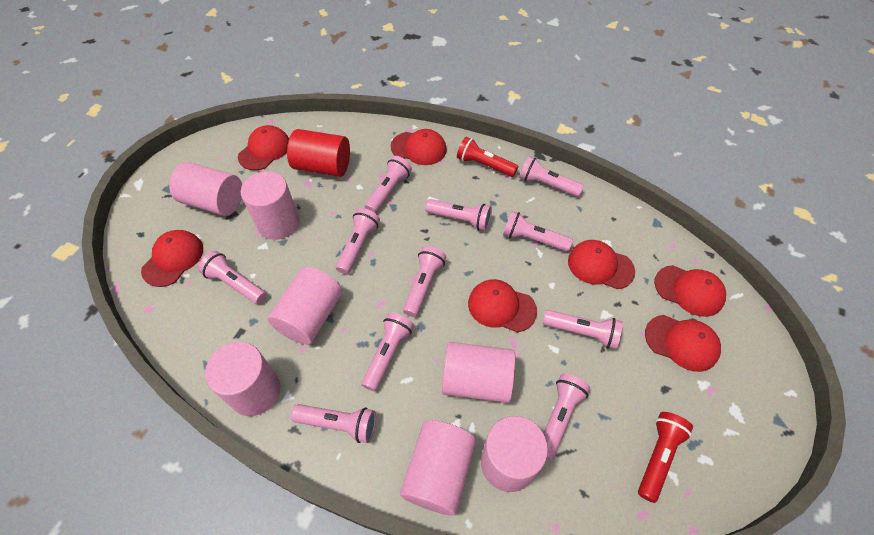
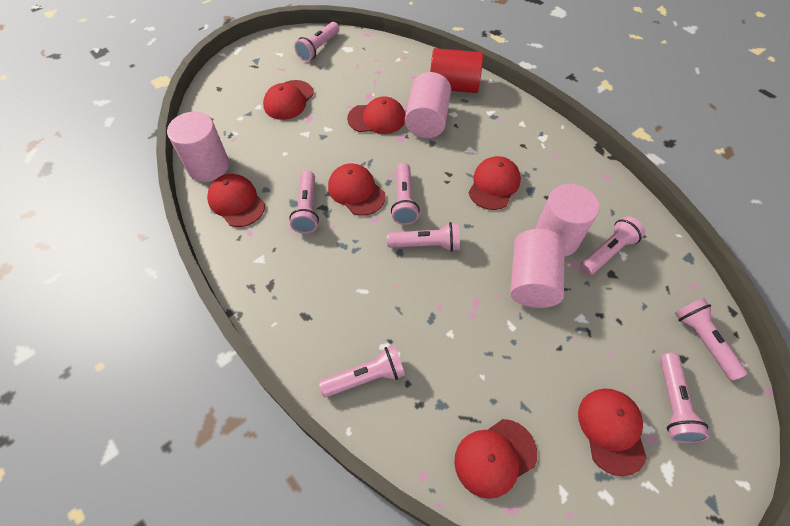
pink cylinder: 7 -> 4
pink flashlight: 11 -> 8
red flashlight: 2 -> 0

